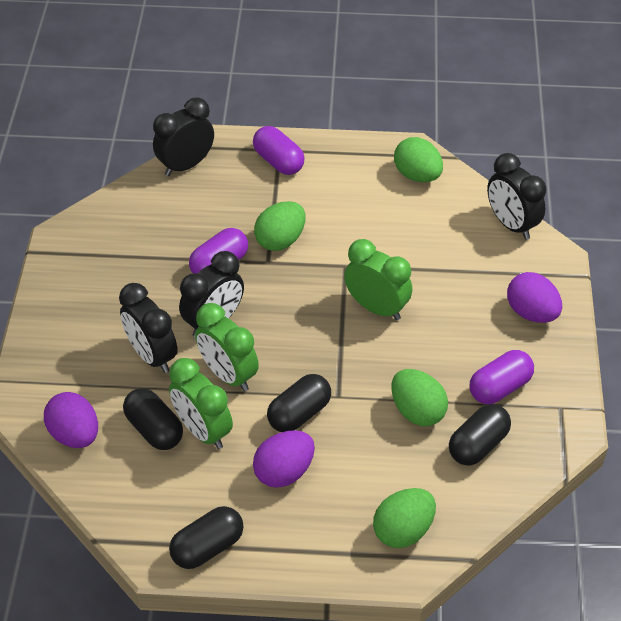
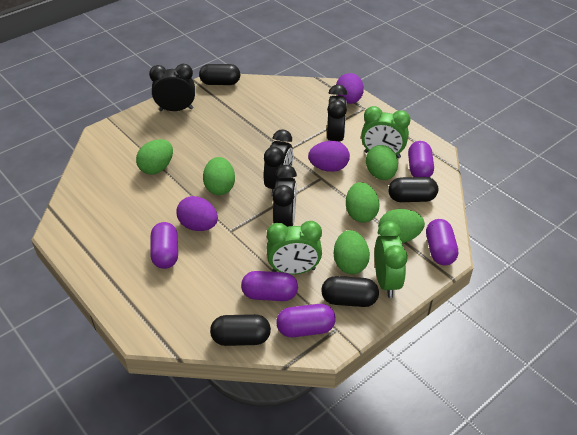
green egg: 4 -> 6
purple capsule: 3 -> 5

